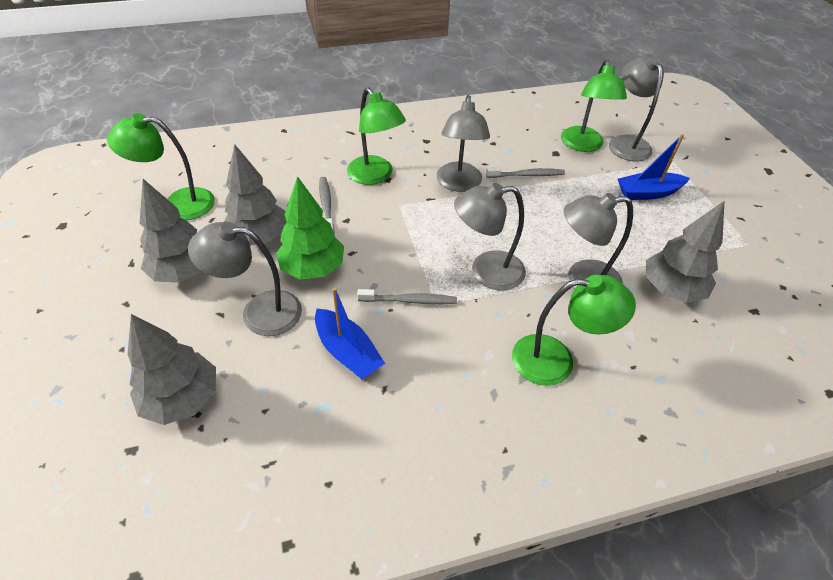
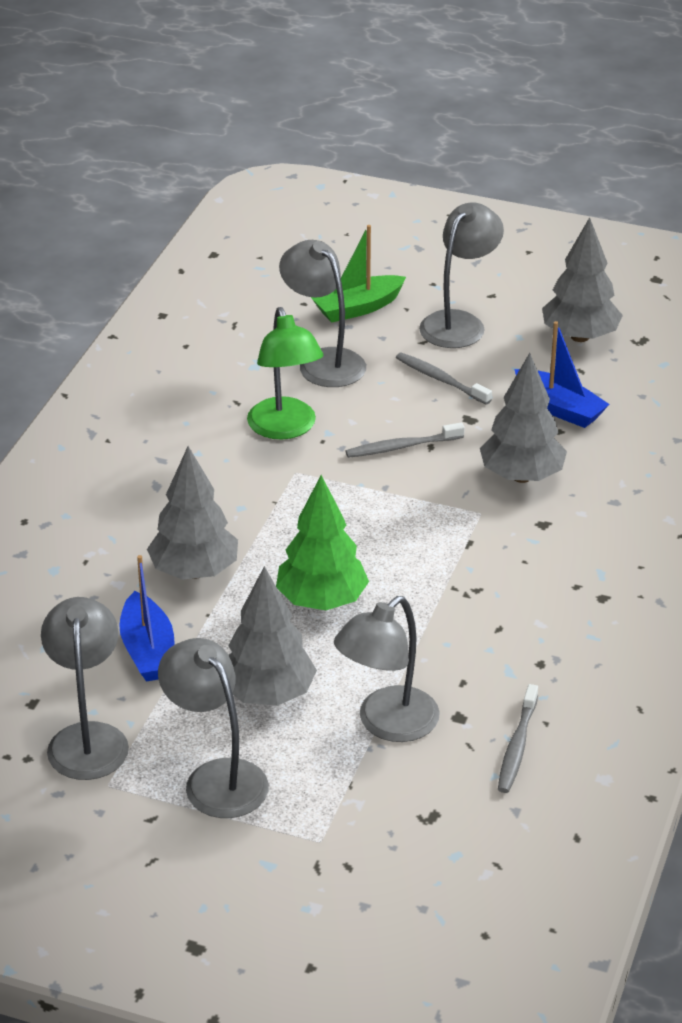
green boat: 0 -> 1
green lamp: 4 -> 1

